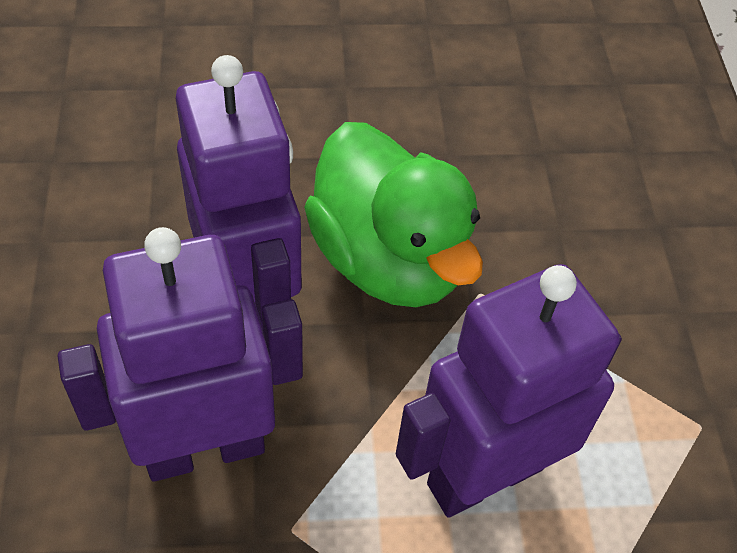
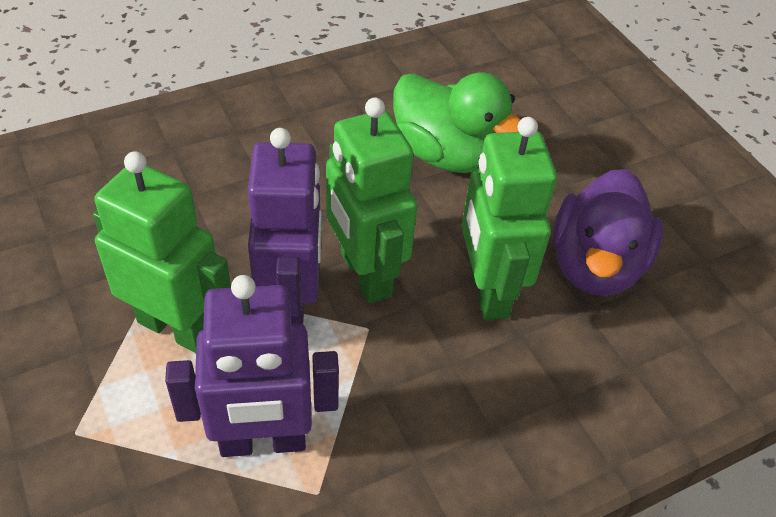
green robot: 0 -> 3
purple duck: 0 -> 1
purple robot: 3 -> 2

